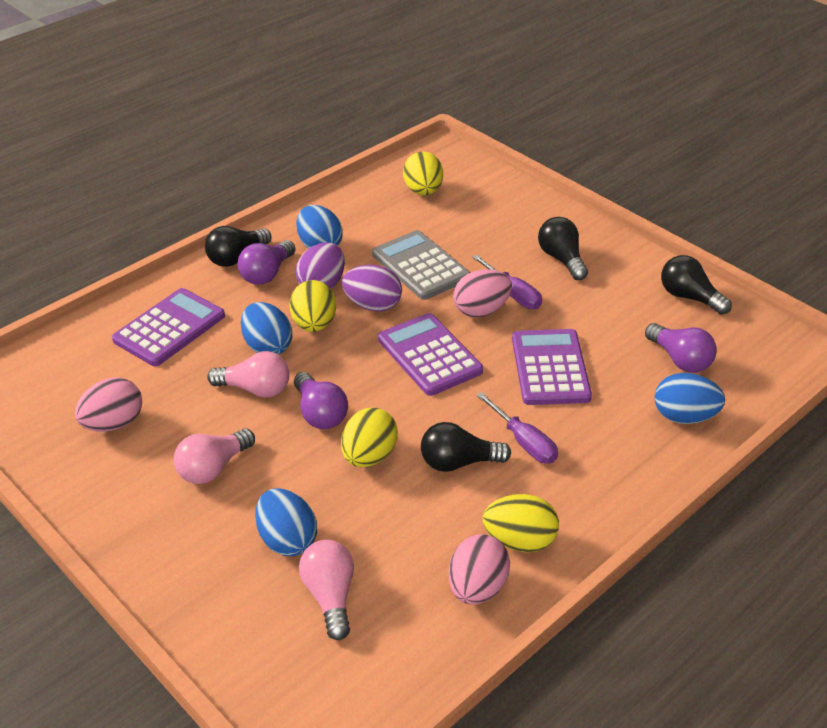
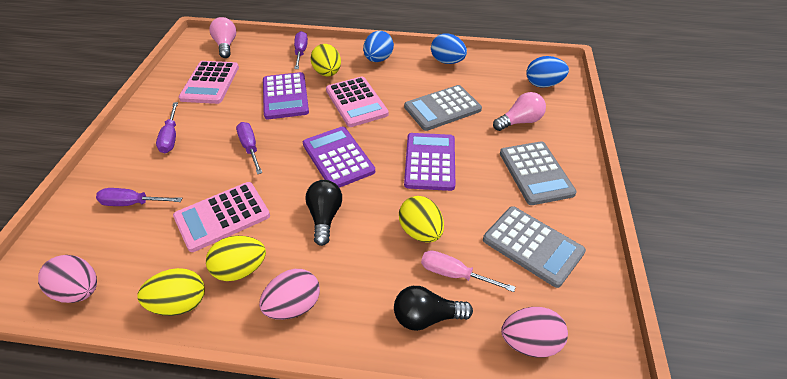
black light bulb: 4 -> 2
blue egg: 4 -> 3
grey calculator: 1 -> 3
pink calculator: 0 -> 3
pink light bulb: 3 -> 2
pink screwdriver: 0 -> 1
purple egg: 2 -> 0
purple light bulb: 3 -> 0
purple screwdriver: 2 -> 4

